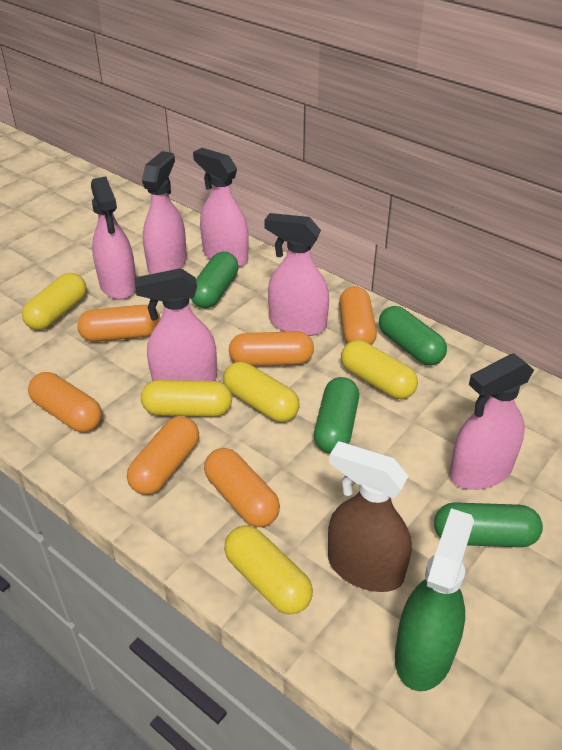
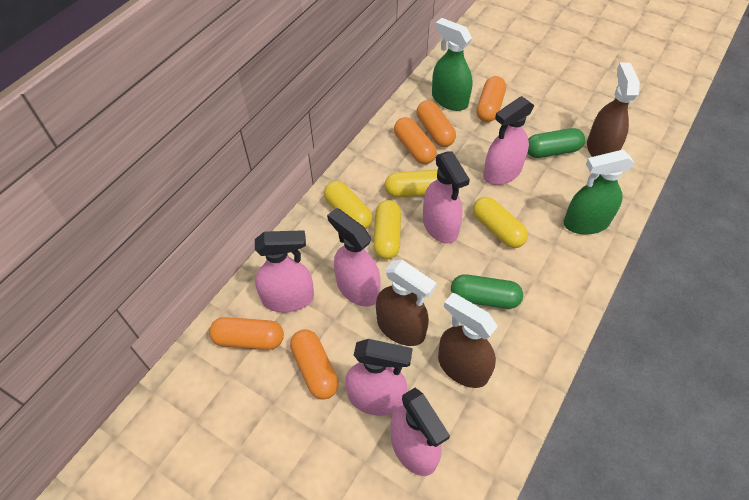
brown spray bottle: 1 -> 3
green capsule: 4 -> 2
green spray bottle: 1 -> 2
orange capsule: 6 -> 5
yellow capsule: 5 -> 4

